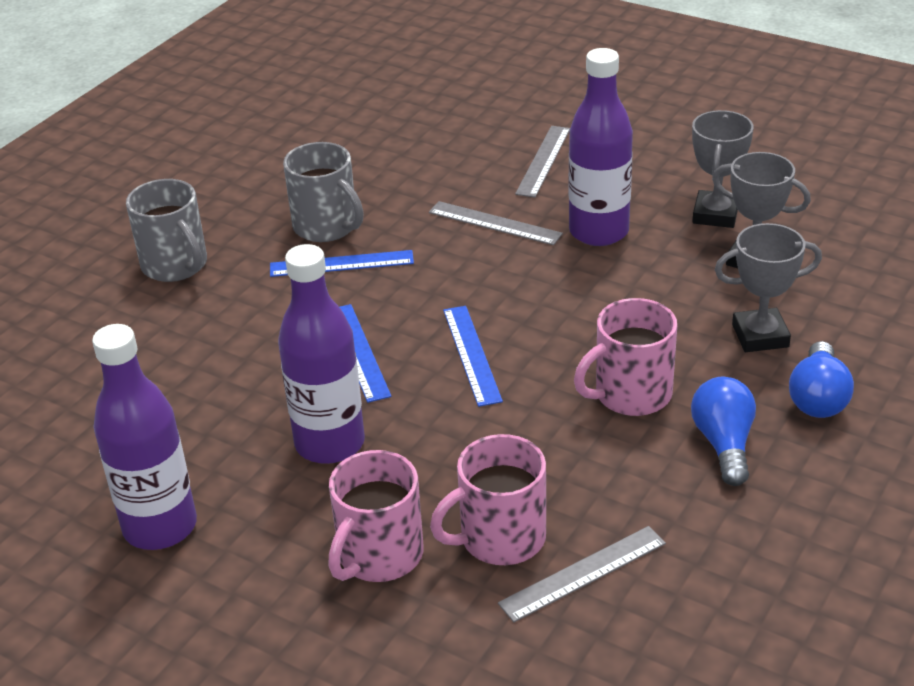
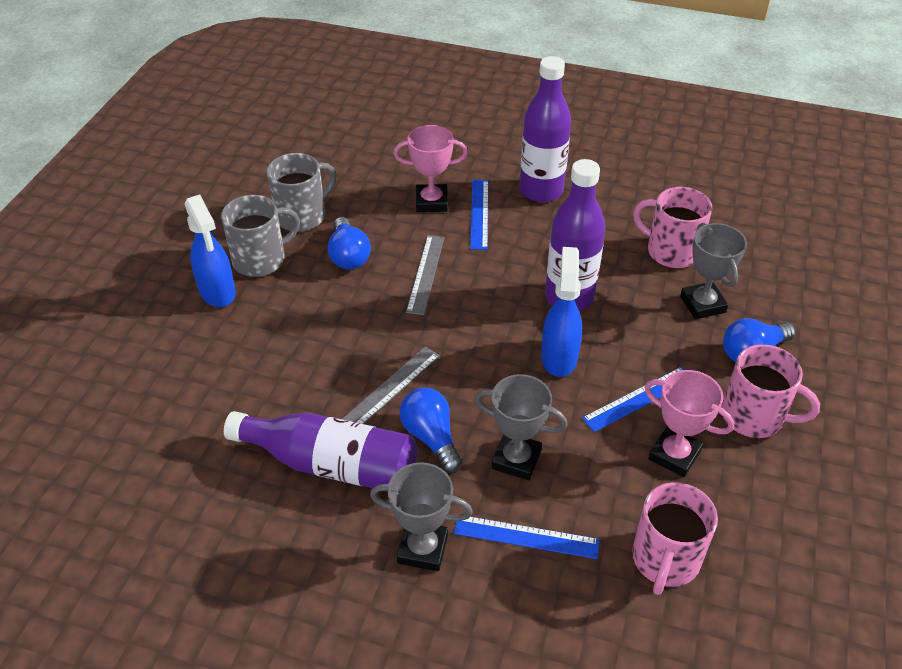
blue light bulb: 2 -> 3
blue spray bottle: 0 -> 2
grey ruler: 3 -> 2
pink trophy: 0 -> 2

